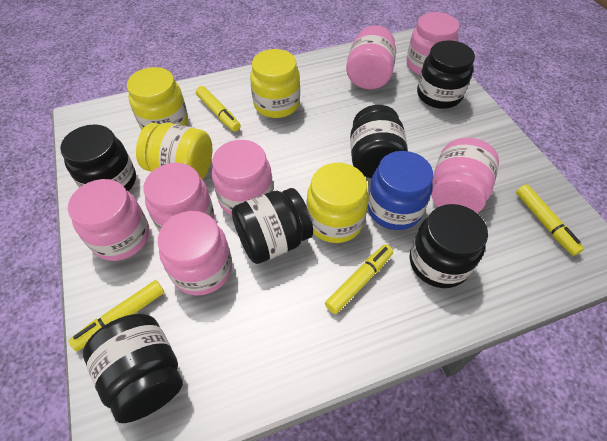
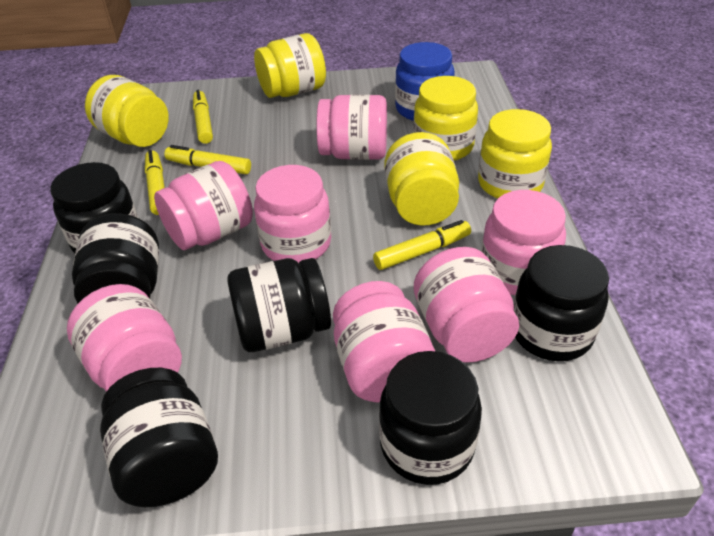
yellow jar: 4 -> 5

